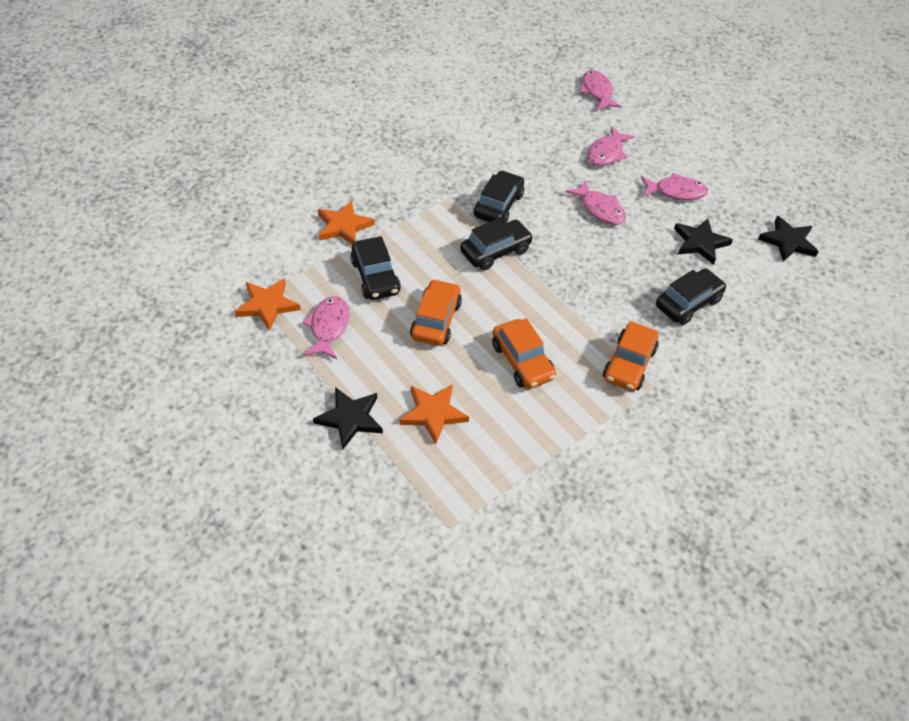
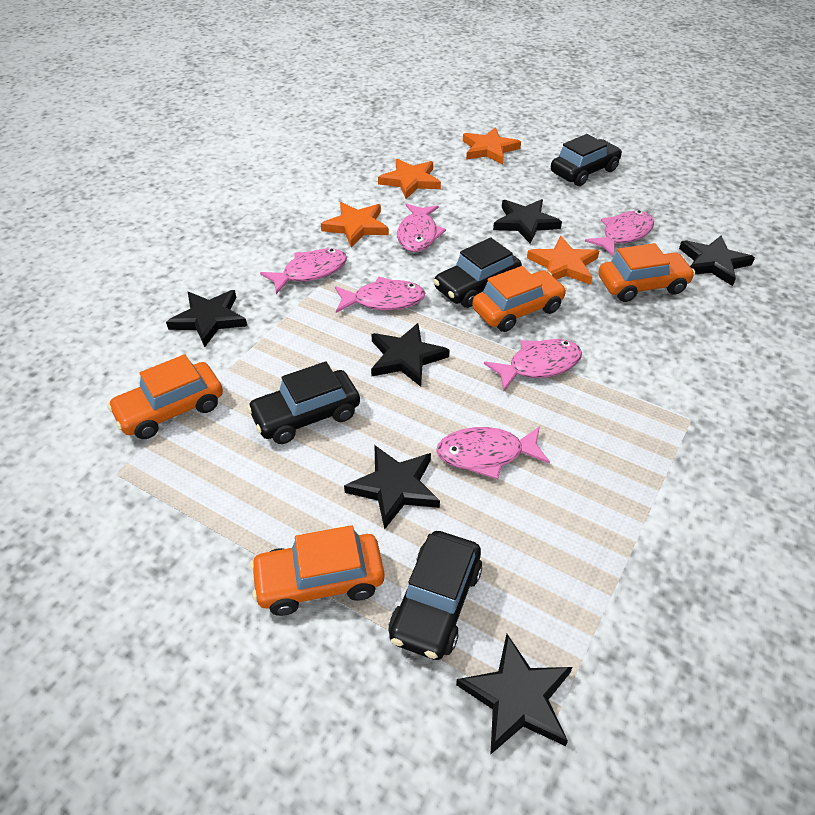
black star: 3 -> 6
orange car: 3 -> 4
orange star: 3 -> 4
pink fish: 5 -> 6

